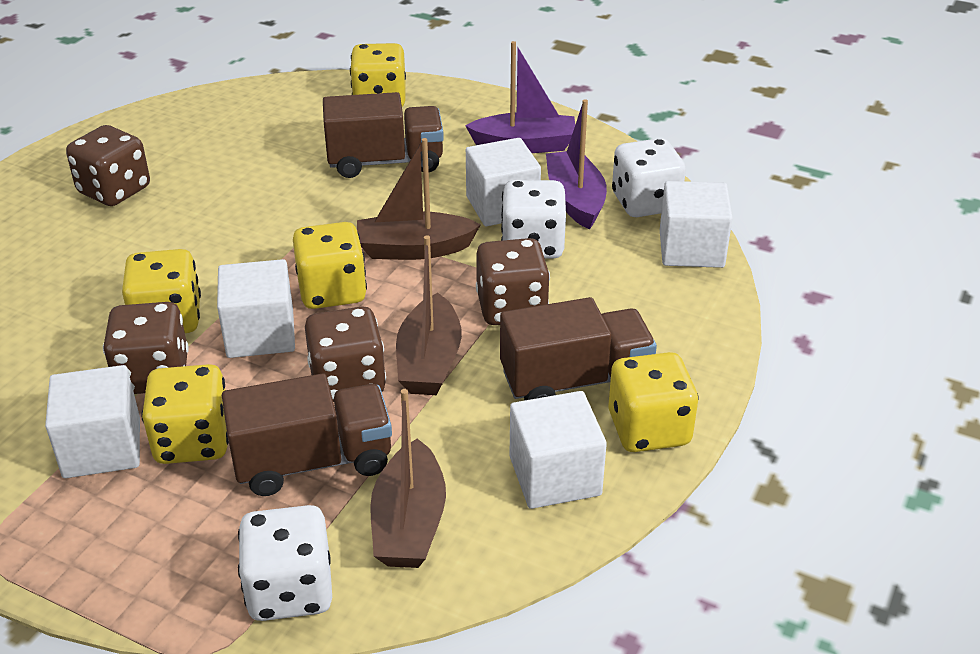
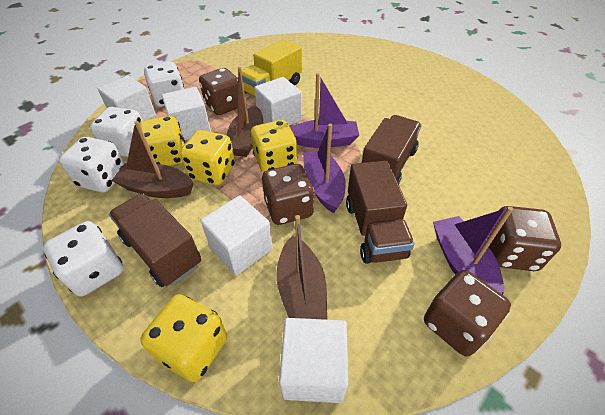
purple boat: 2 -> 3
white dice: 3 -> 4
yellow dice: 5 -> 4
yellow truck: 0 -> 1

